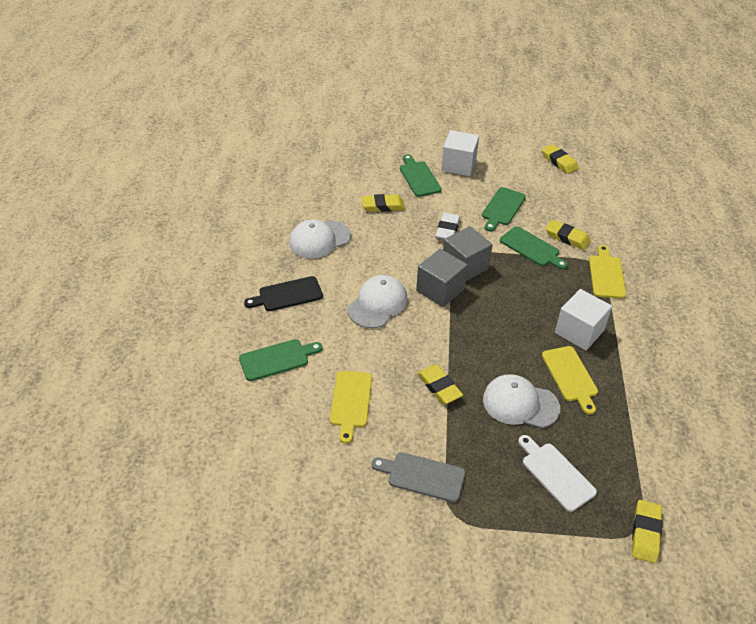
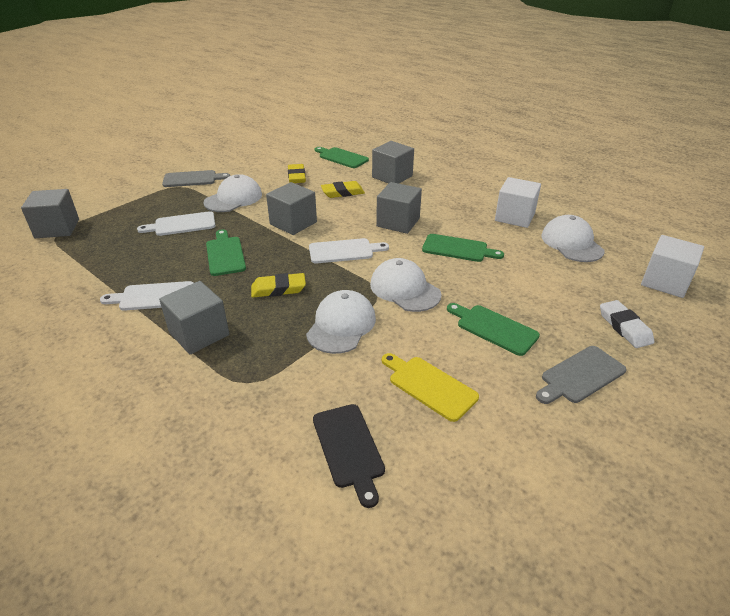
grey cube: 2 -> 5
grey cutting board: 1 -> 2
white cap: 3 -> 4
white cutting board: 1 -> 3
yellow cutting board: 3 -> 1
yellow eraser: 5 -> 3

